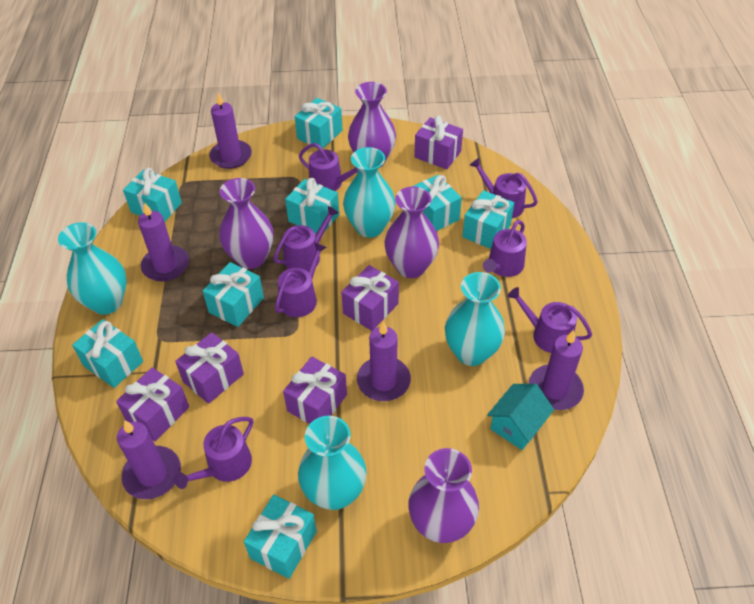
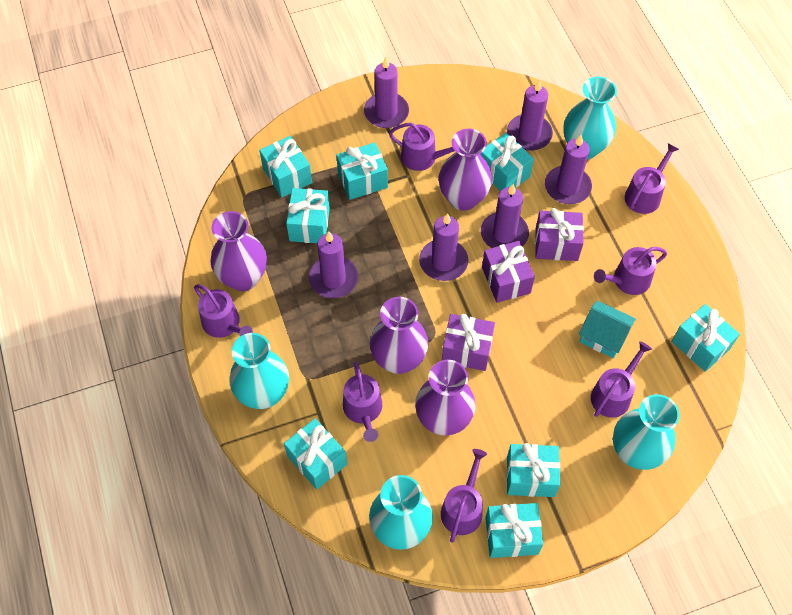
purple candle: 5 -> 6
purple gift: 5 -> 3

